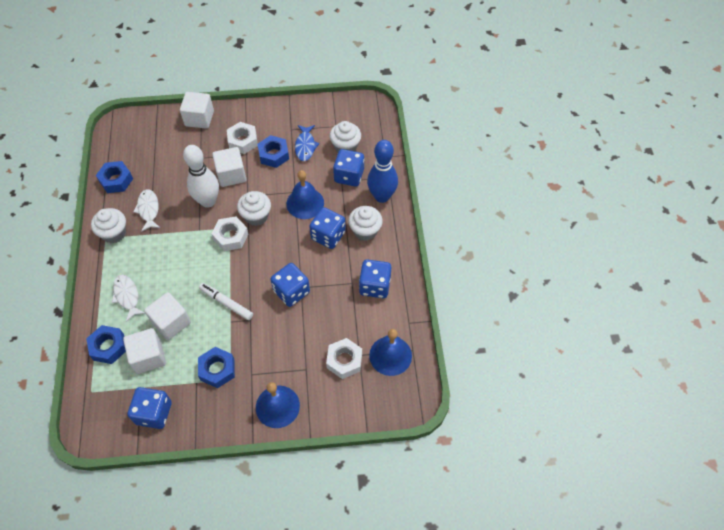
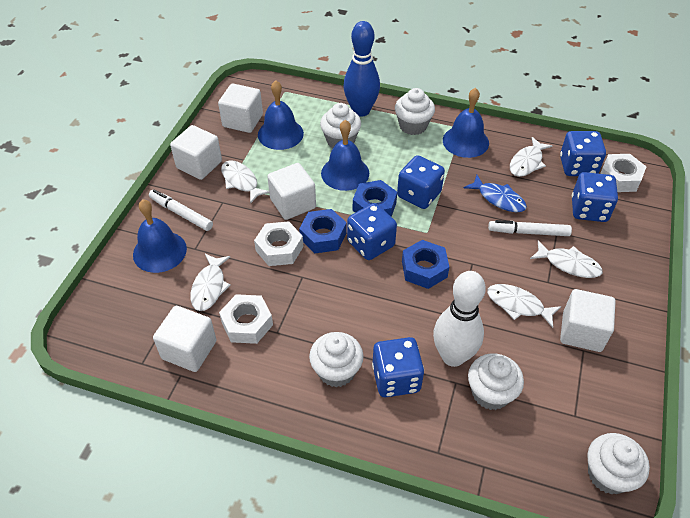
blue bell: 3 -> 4
blue nut: 4 -> 3
white cube: 4 -> 5
white cupcake: 4 -> 5
white fish: 2 -> 5
white marker: 1 -> 2

